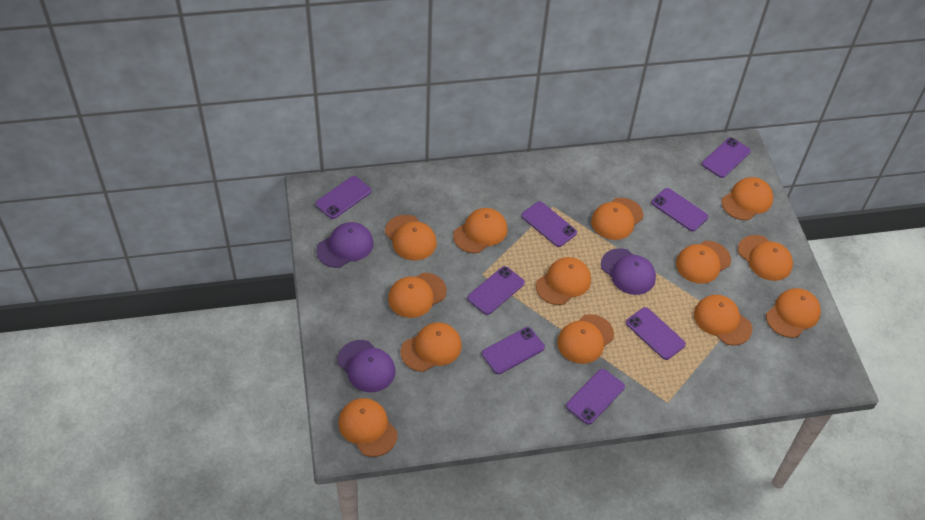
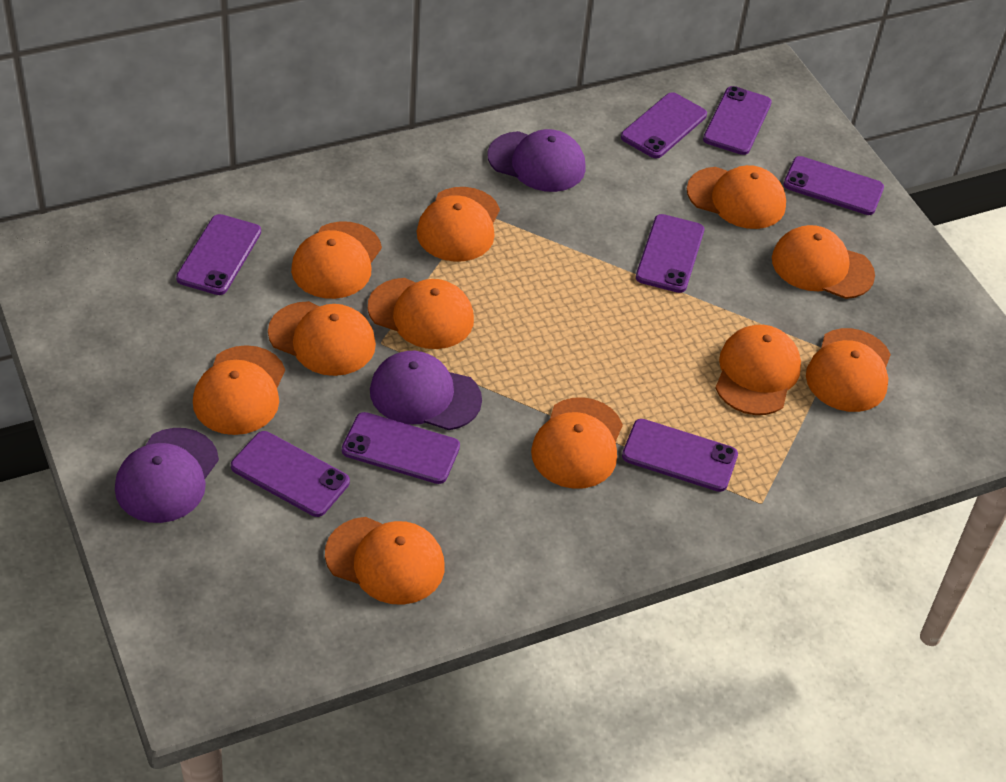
orange cap: 13 -> 11

